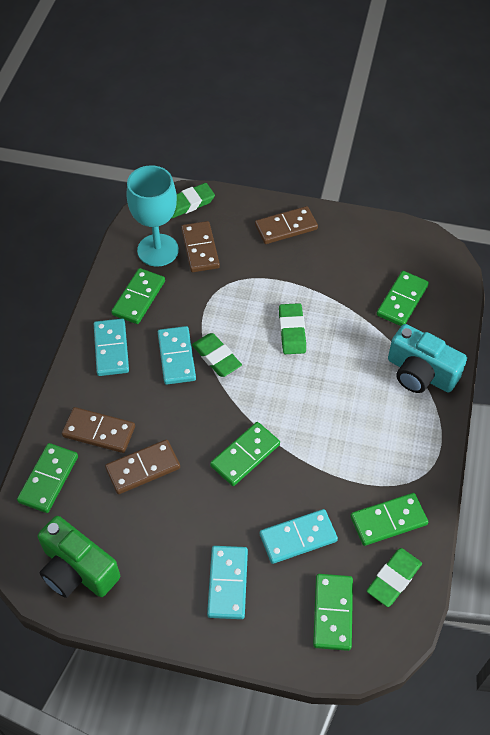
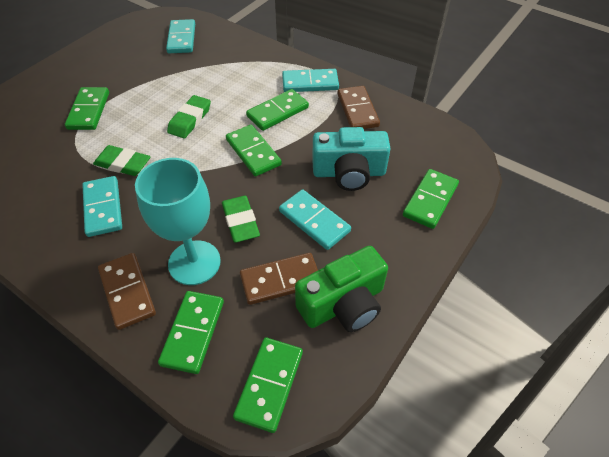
brown domino: 4 -> 3
green eraser: 4 -> 3

